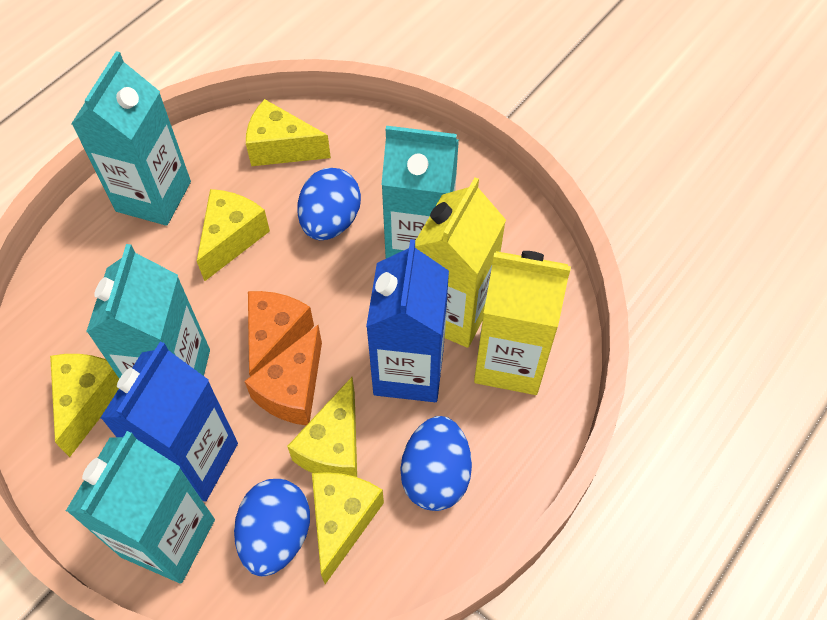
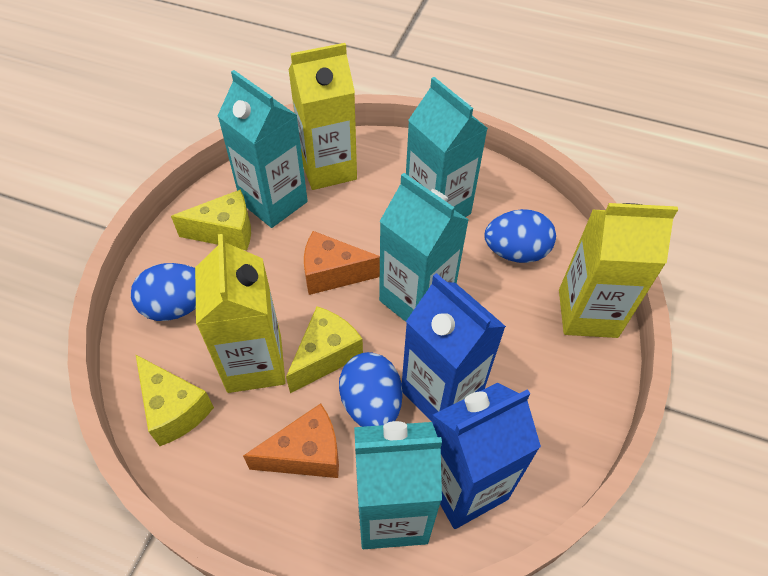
yellow carton: 2 -> 3
yellow cheese: 5 -> 3

